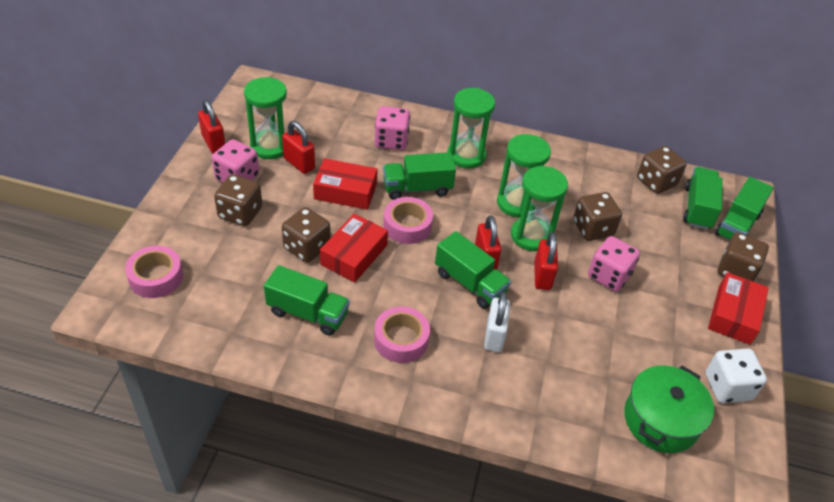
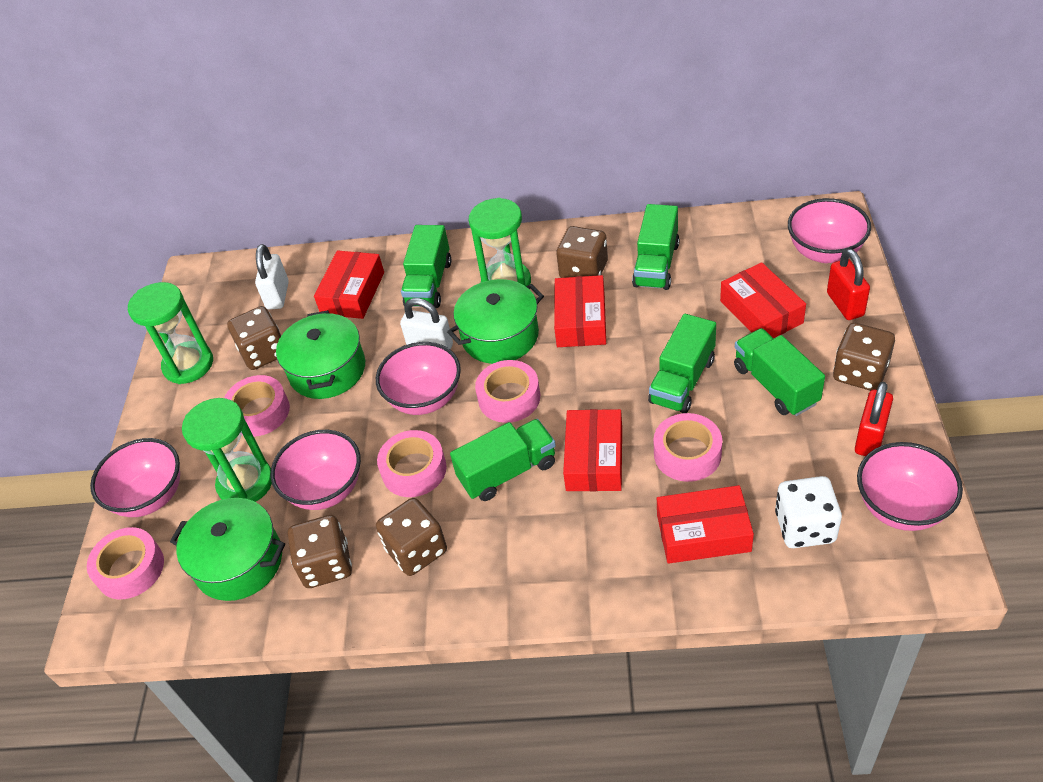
green hourglass: 4 -> 3
green pot: 1 -> 3
pink bowl: 0 -> 5
pink dice: 3 -> 0
pink tape: 3 -> 5
red box: 3 -> 5
red padlock: 4 -> 2
white padlock: 1 -> 2

